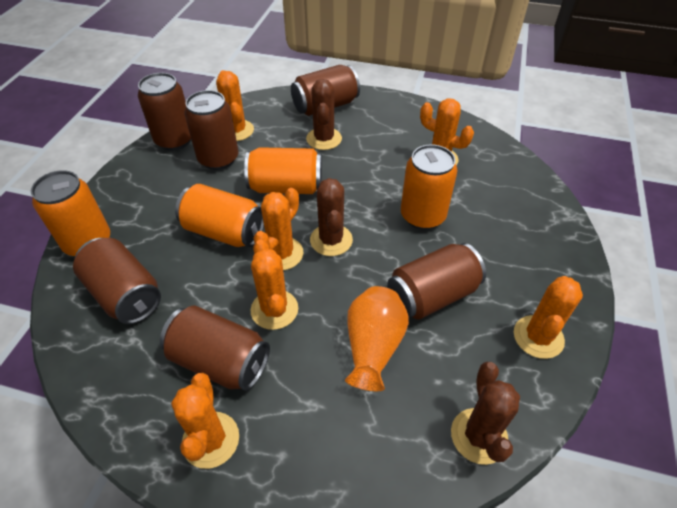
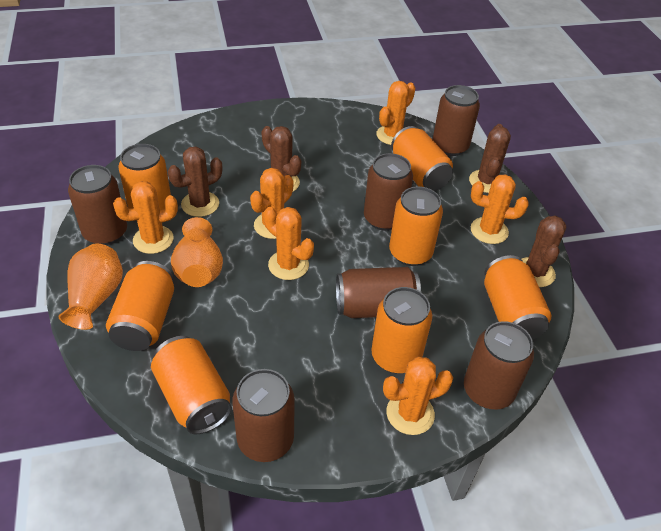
brown cactus: 3 -> 4
orange can: 4 -> 7
orange vase: 1 -> 2

